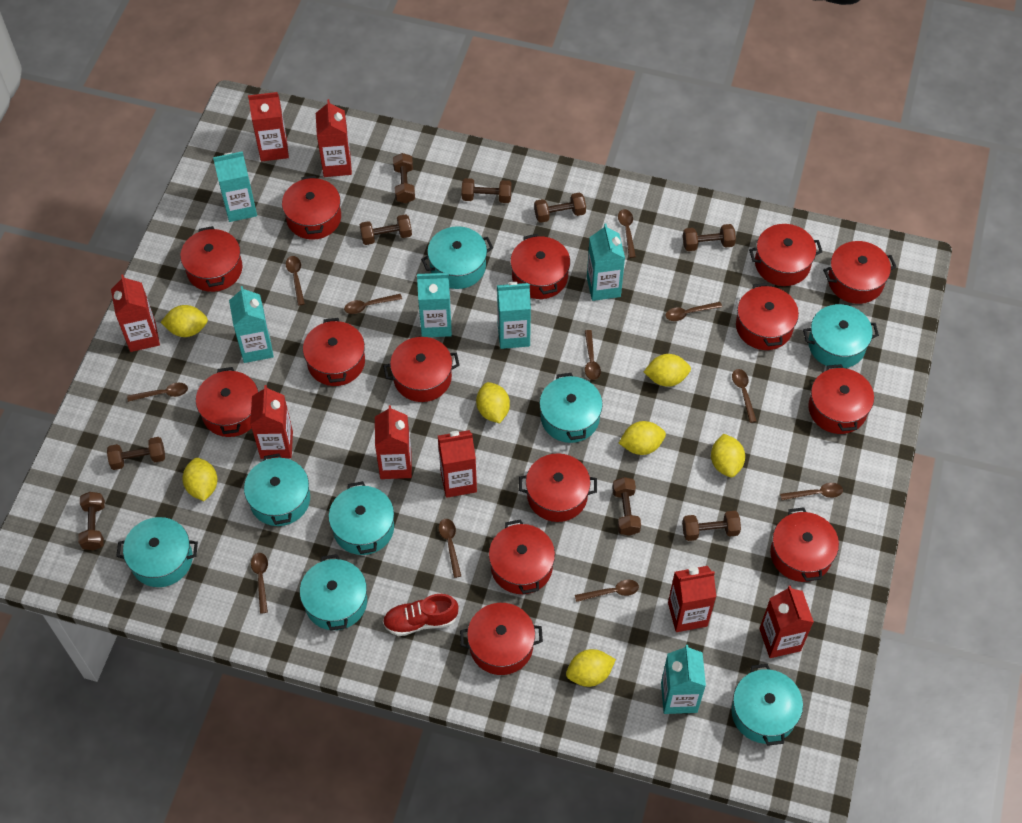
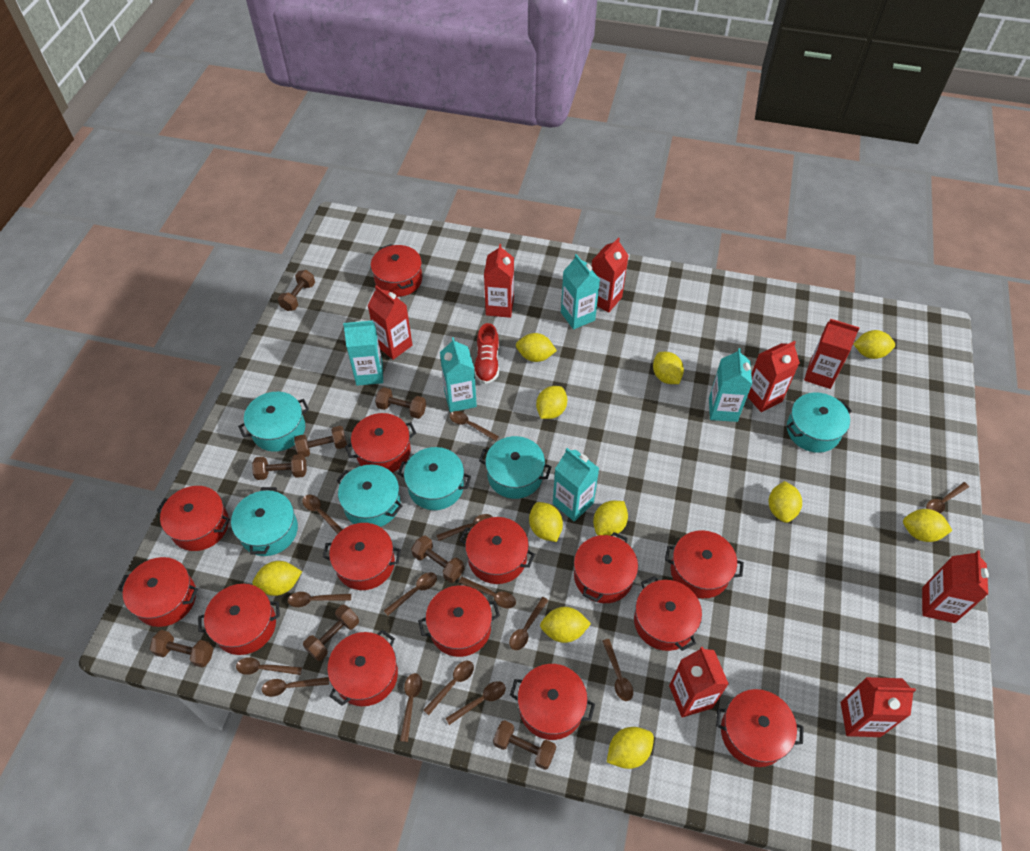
brown dumbbell: 9 -> 8
brown spoon: 11 -> 14
turquoise carton: 6 -> 5
turquoise pot: 8 -> 6
yellow lemon: 7 -> 11

